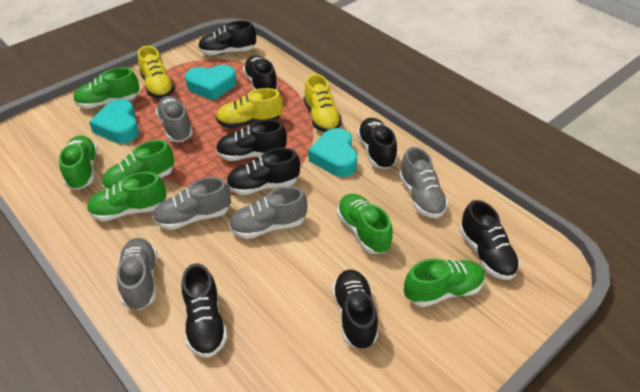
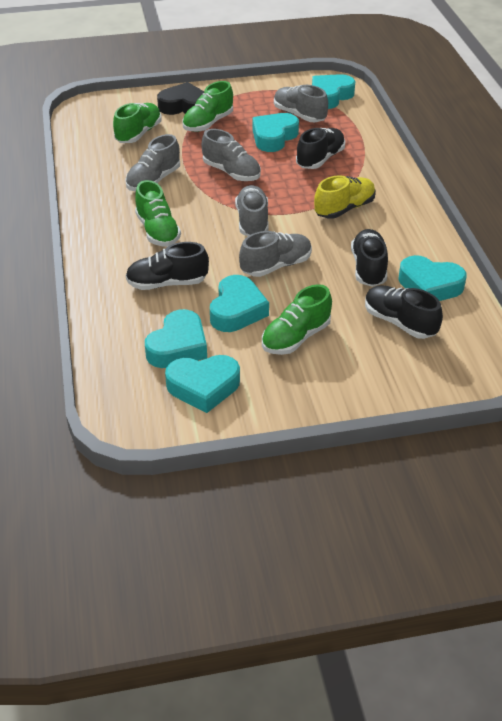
black heart: 0 -> 1
black shoe: 8 -> 4
green shoe: 6 -> 4
turquoise heart: 3 -> 6
yellow shoe: 3 -> 1

